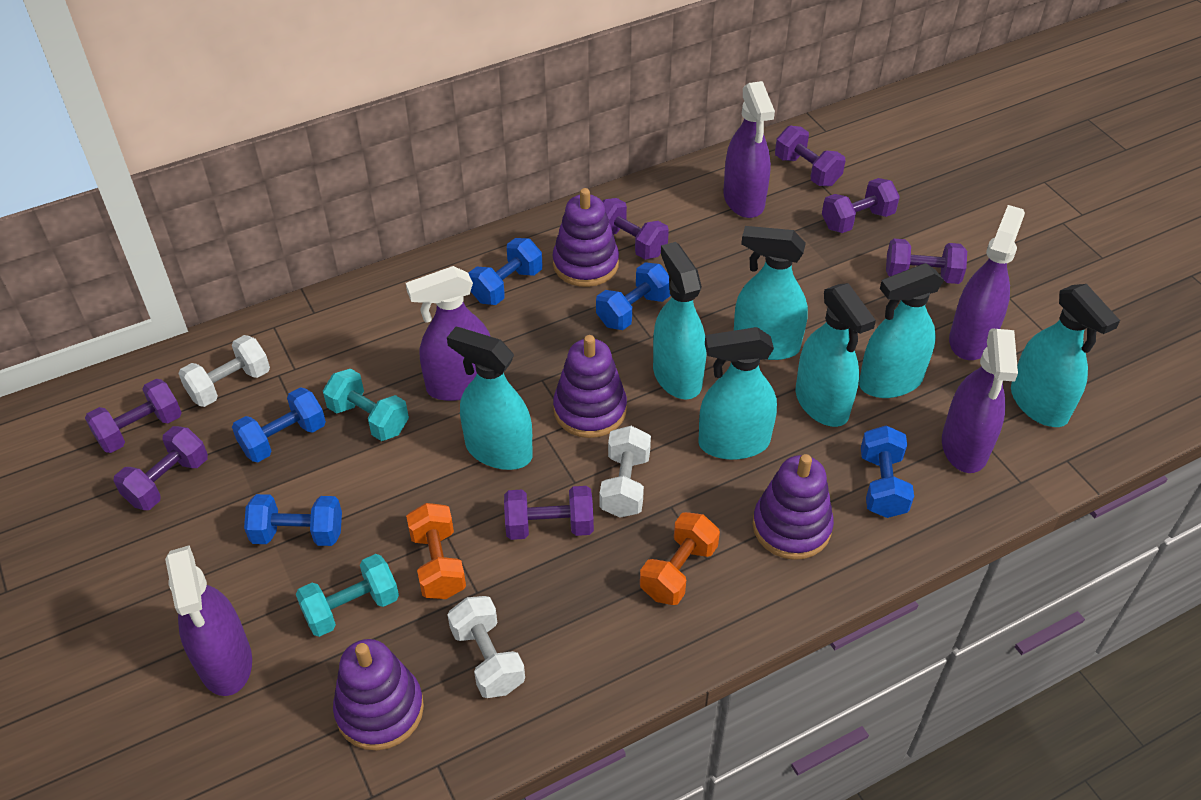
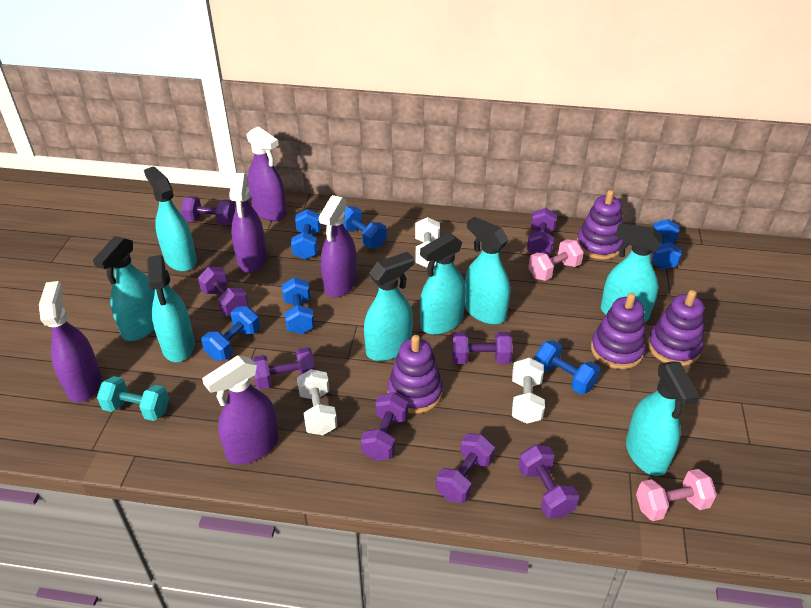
blue dumbbell: 5 -> 6
orange dumbbell: 2 -> 0
pink dumbbell: 0 -> 2
purple dumbbell: 7 -> 8
turquoise dumbbell: 2 -> 1
turquoise spray bottle: 7 -> 8

